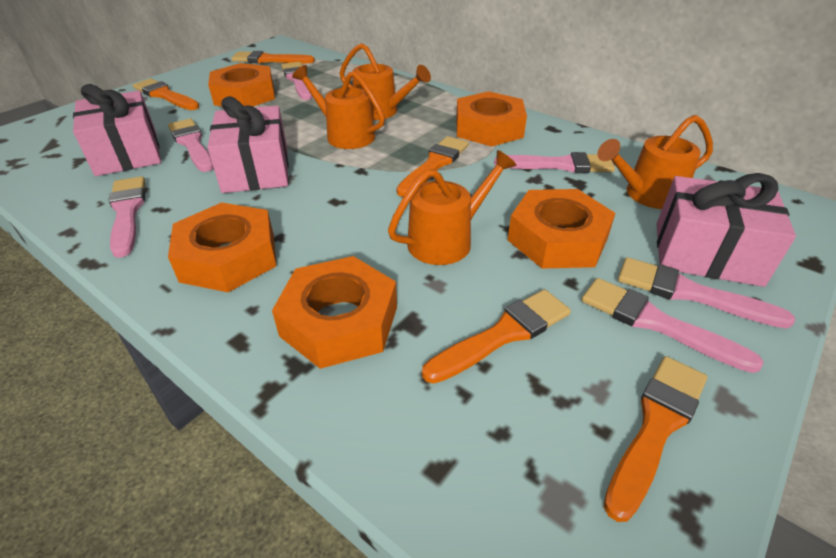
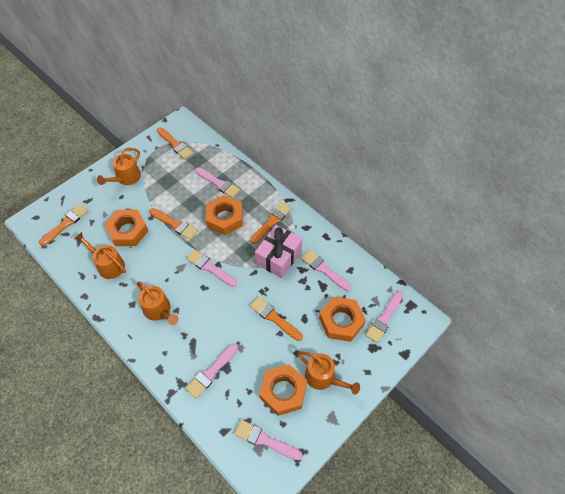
orange nut: 5 -> 4
pink gift: 3 -> 1

